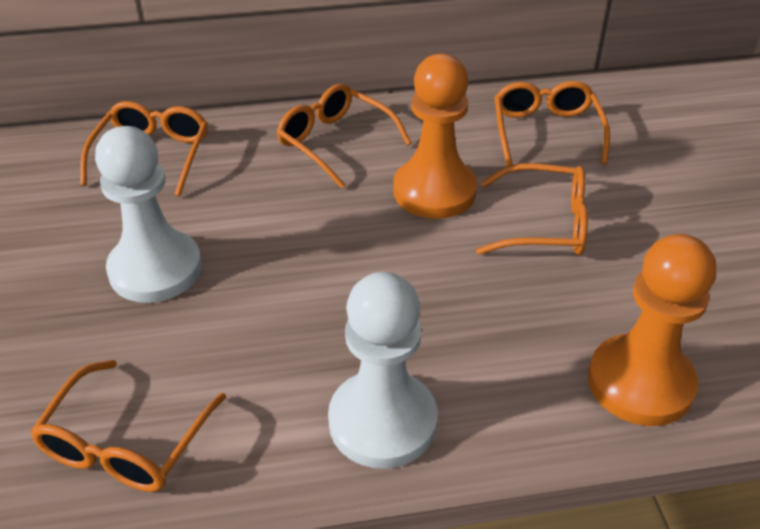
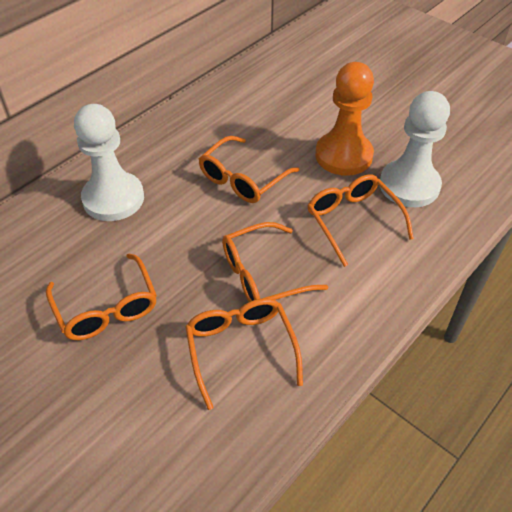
orange pawn: 2 -> 1

